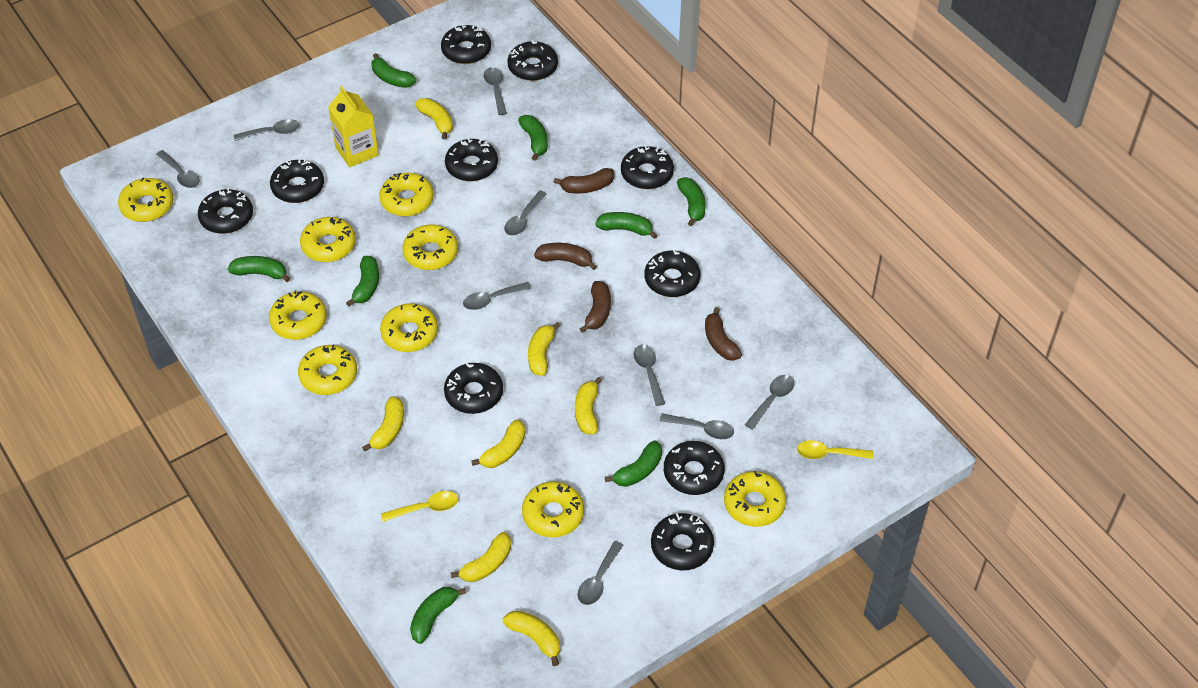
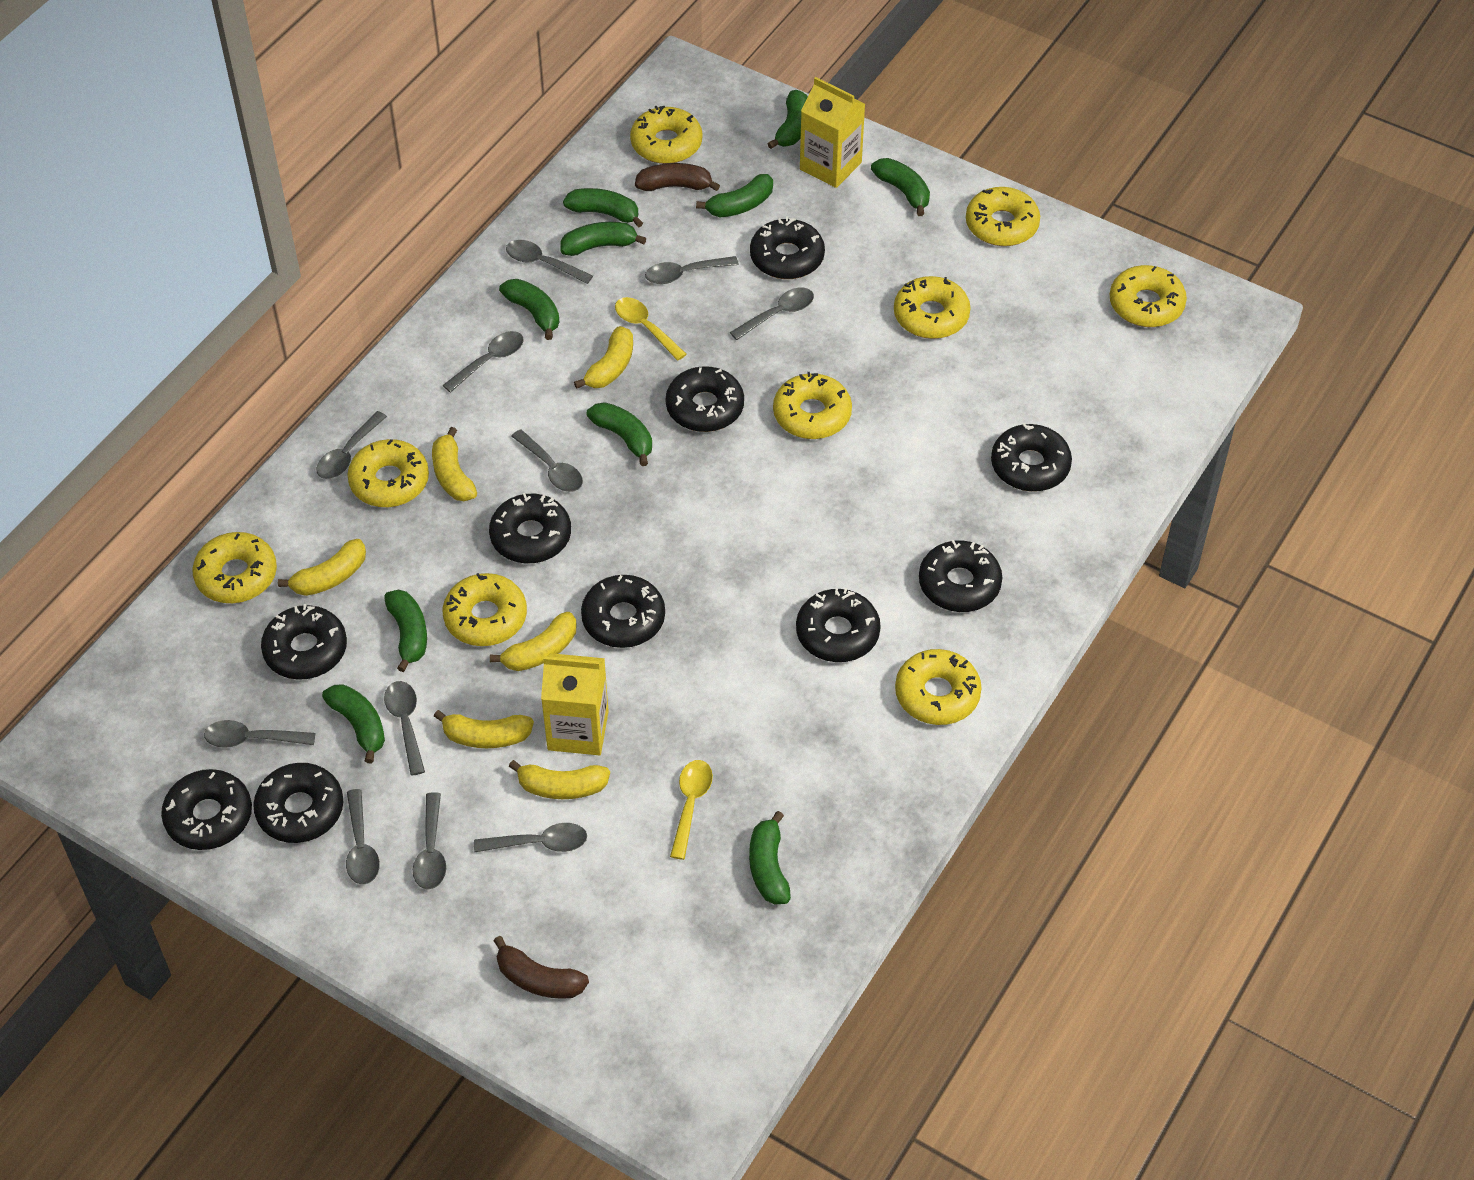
brown banana: 4 -> 2
green banana: 8 -> 10
grey spoon: 9 -> 11
yellow banana: 7 -> 6
yellow carton: 1 -> 2

